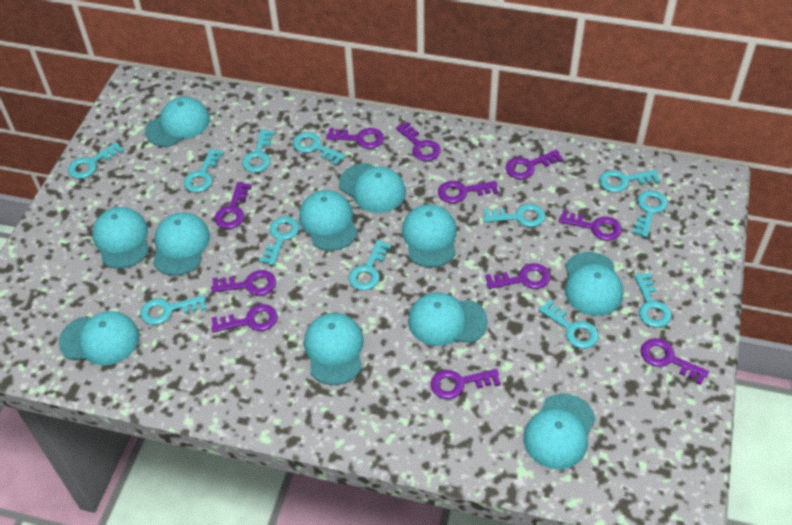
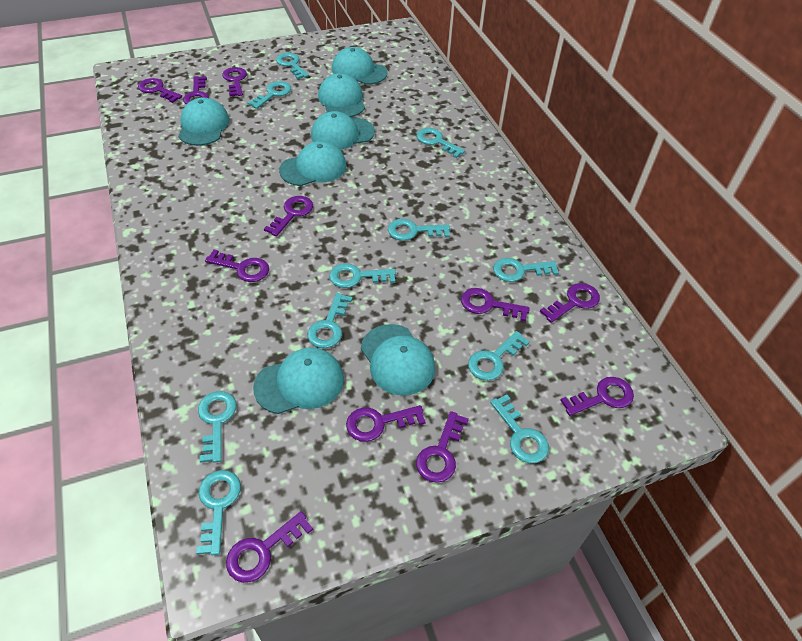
turquoise cap: 11 -> 7
turquoise key: 12 -> 11

